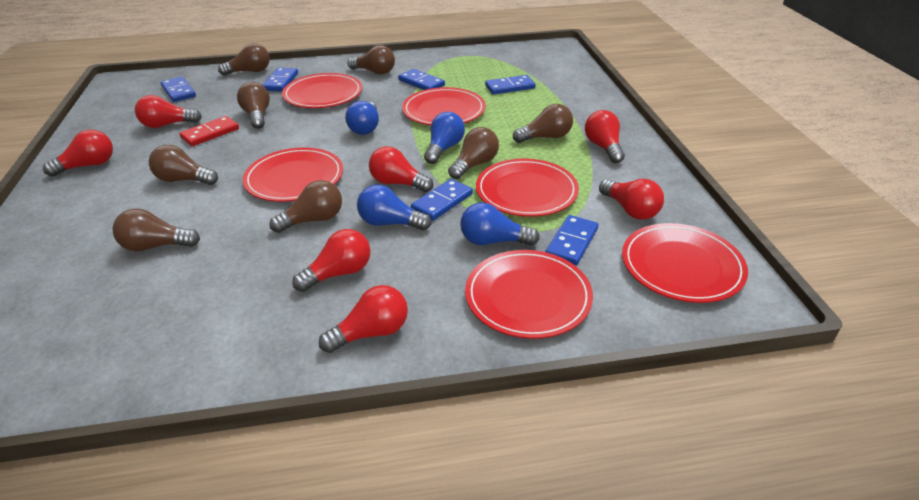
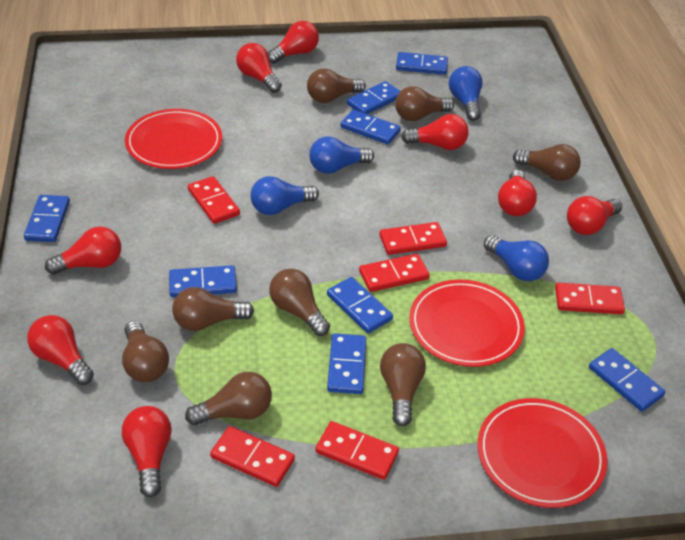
blue domino: 6 -> 8
red domino: 1 -> 6
red light bulb: 7 -> 8
red plate: 6 -> 3

